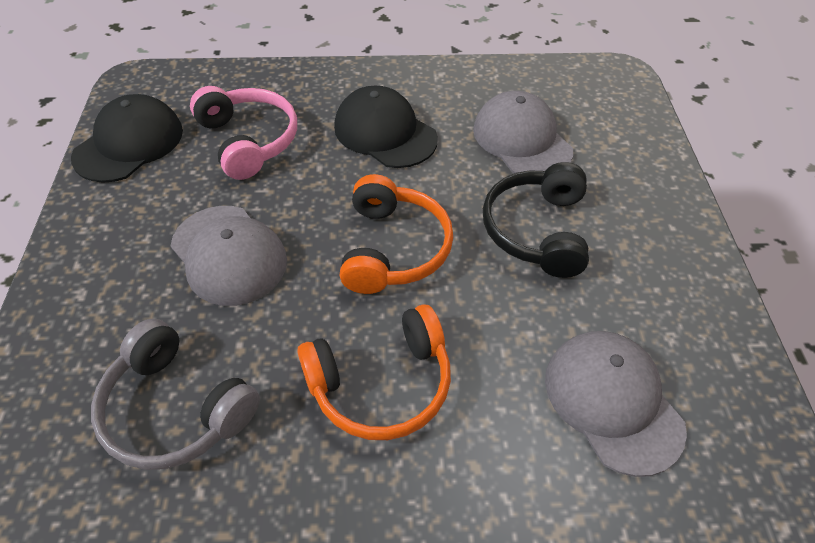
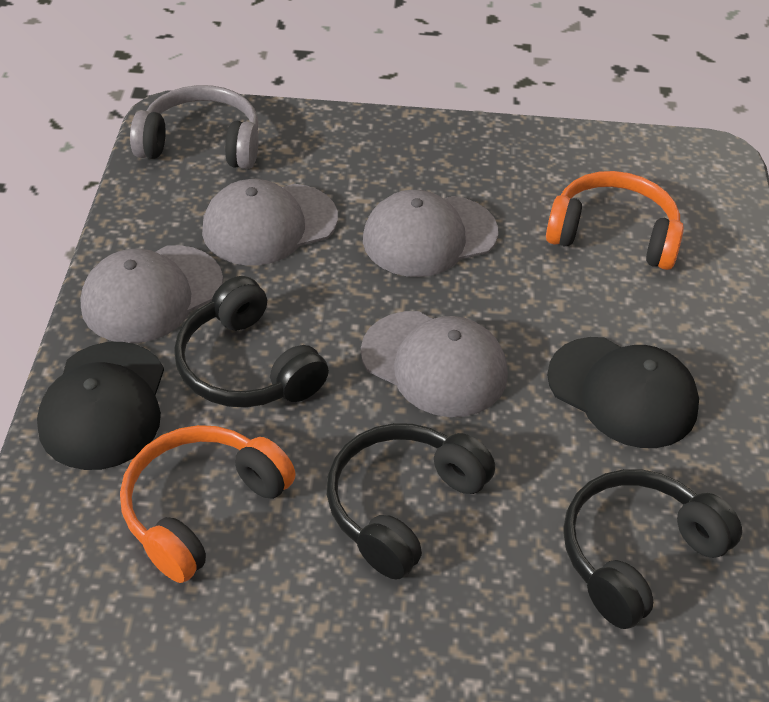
black headphones: 1 -> 3
grey cap: 3 -> 4
pink headphones: 1 -> 0

